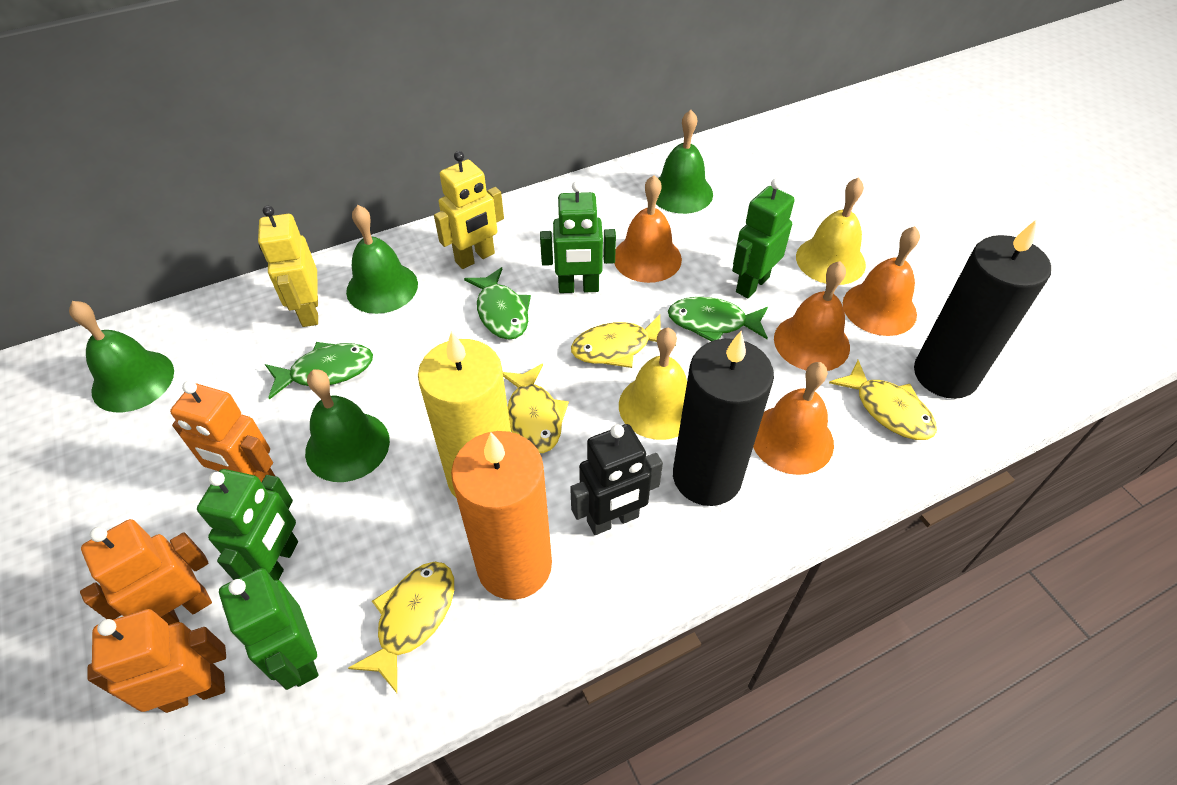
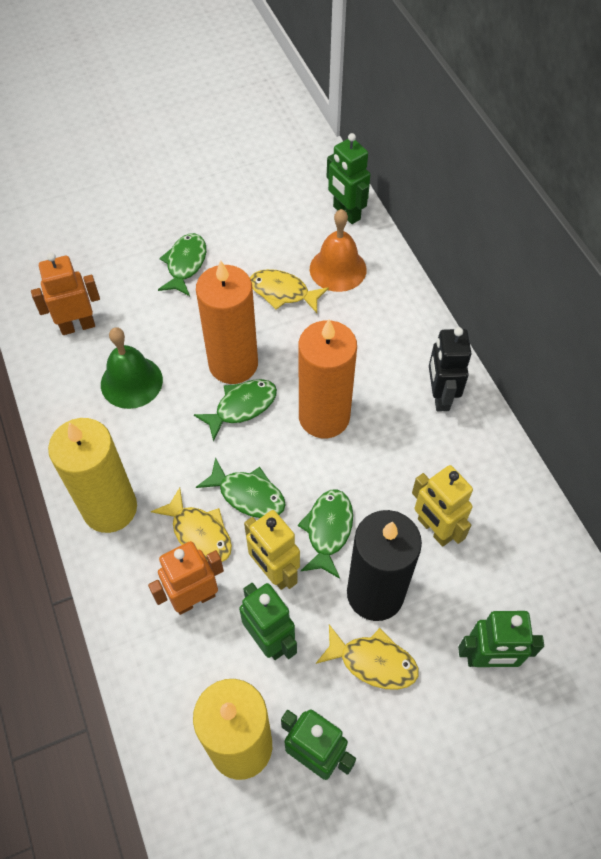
black candle: 2 -> 1
green bell: 4 -> 1
green fish: 3 -> 4
orange bell: 4 -> 1
orange candle: 1 -> 2
orange robot: 3 -> 2
yellow bell: 2 -> 0
yellow candle: 1 -> 2
yellow fish: 4 -> 3

